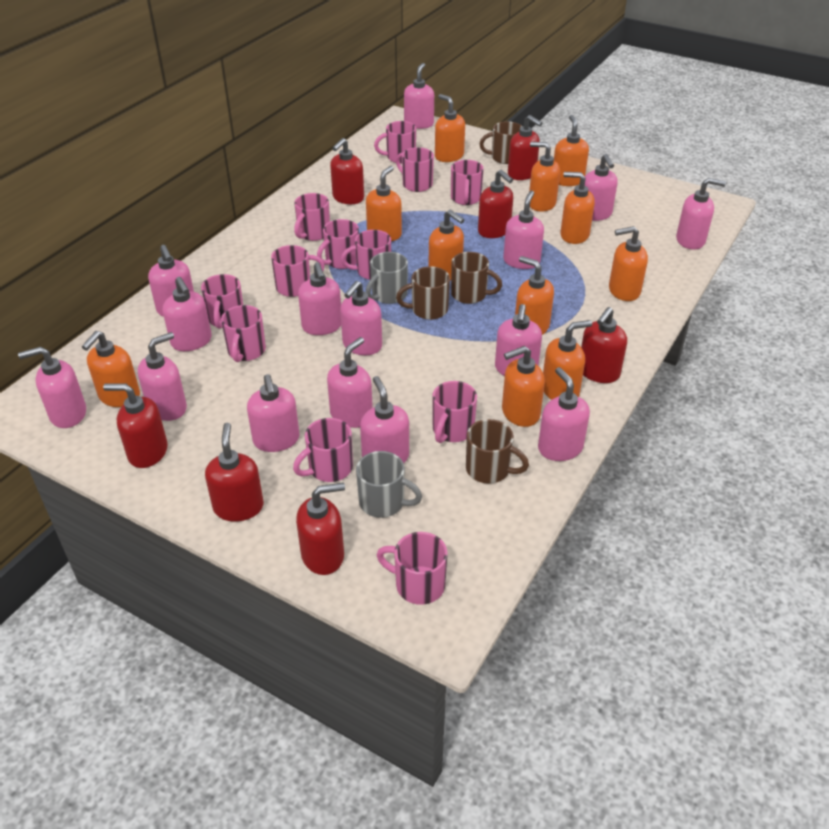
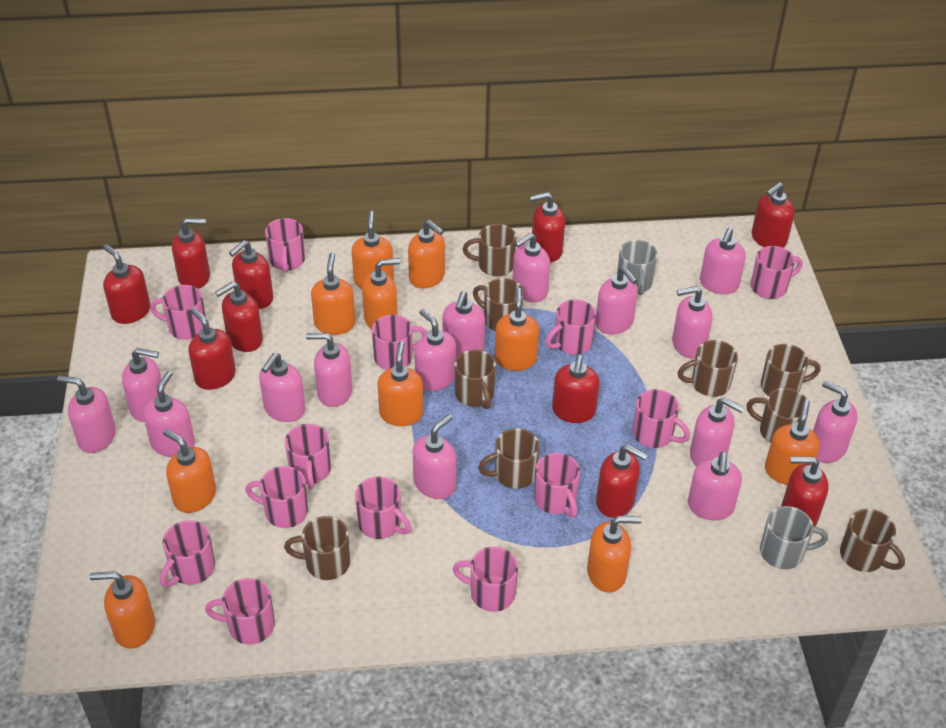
brown mug: 4 -> 9
orange soap dispenser: 11 -> 10
pink mug: 12 -> 13
red soap dispenser: 7 -> 10

